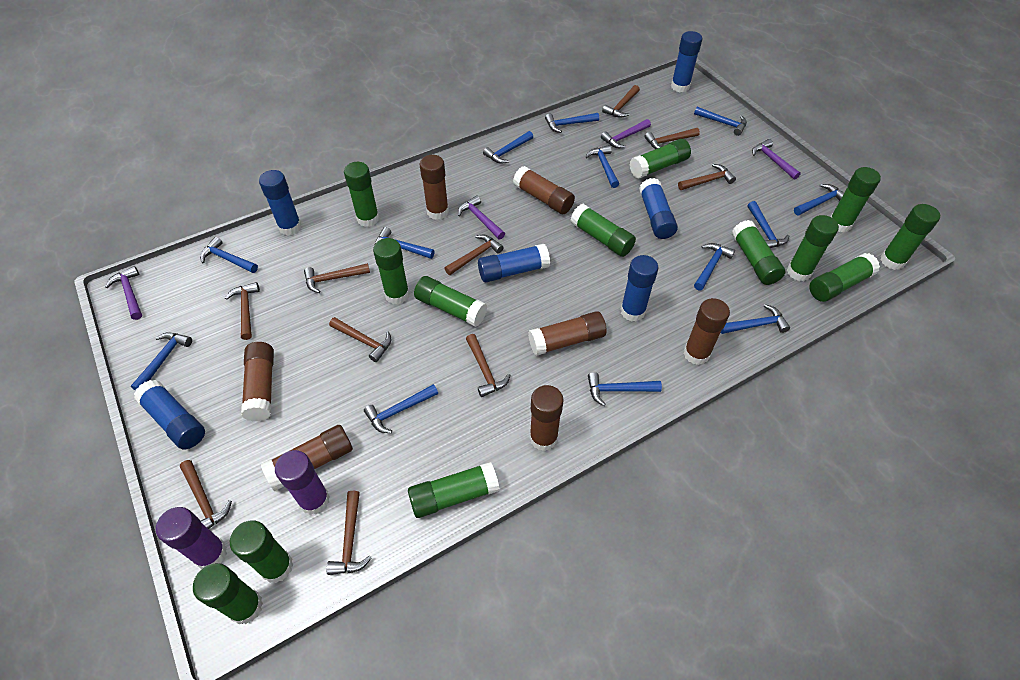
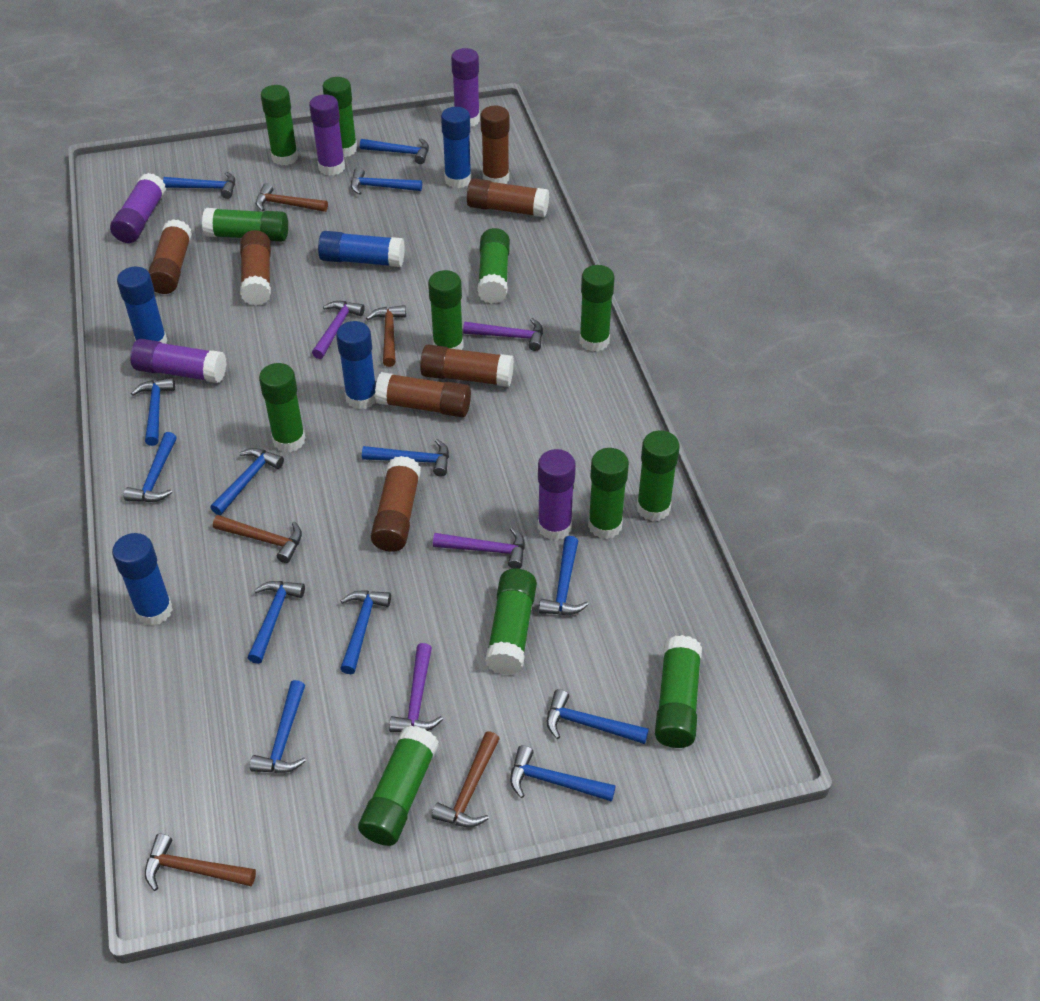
blue glue stick: 6 -> 5
brown hammer: 10 -> 5
green glue stick: 13 -> 12
purple glue stick: 2 -> 5

